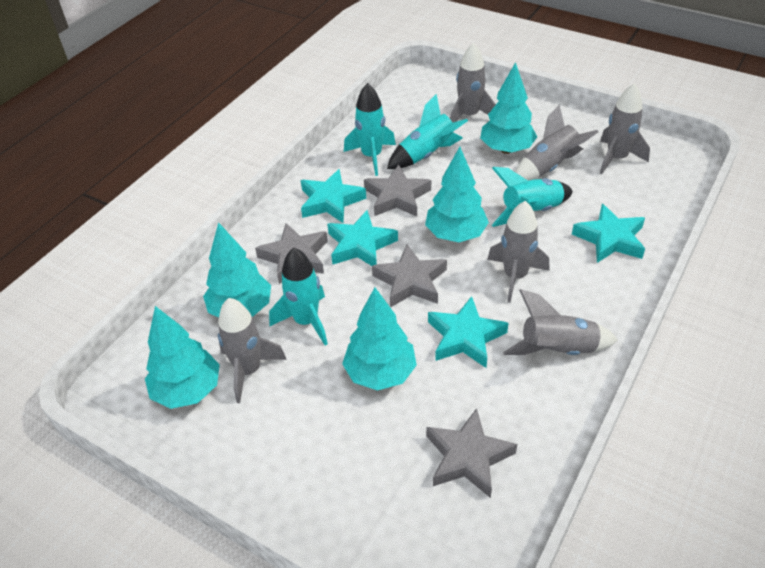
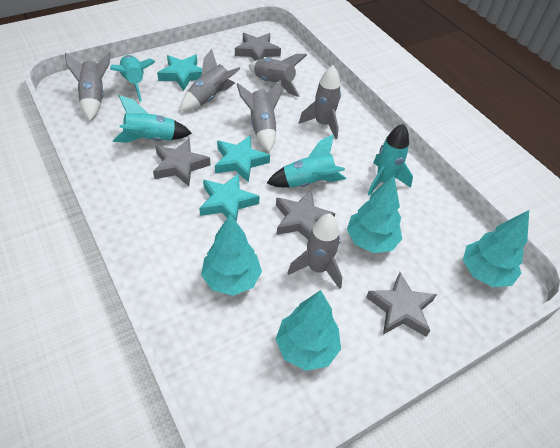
turquoise star: 4 -> 3
turquoise tree: 5 -> 4

